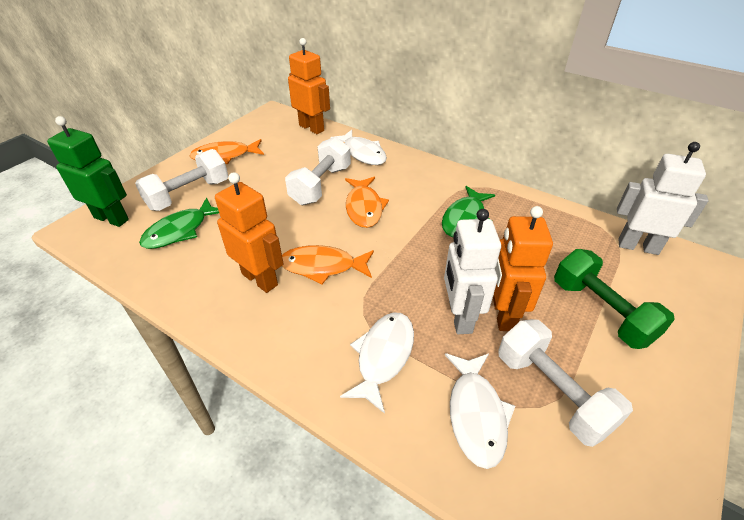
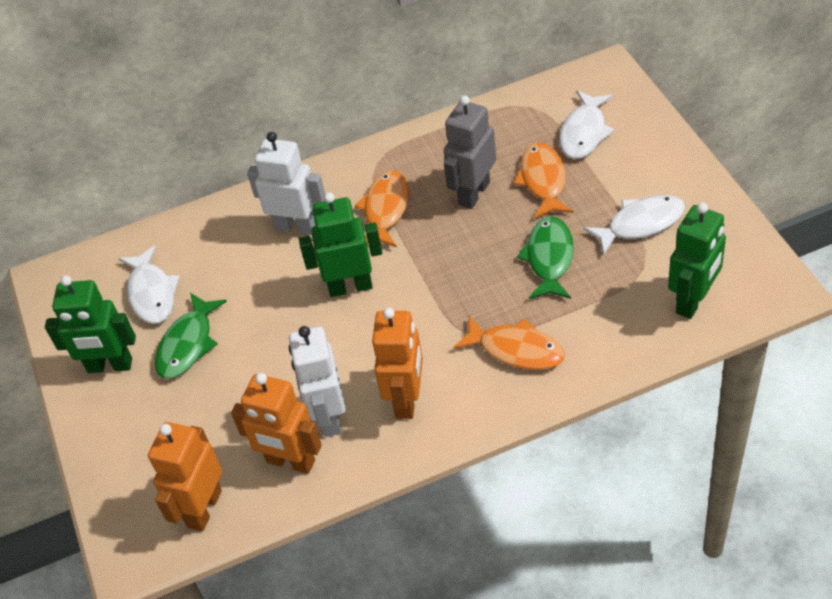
green dumbbell: 1 -> 0
green robot: 1 -> 3
grey robot: 0 -> 1
white dumbbell: 3 -> 0

